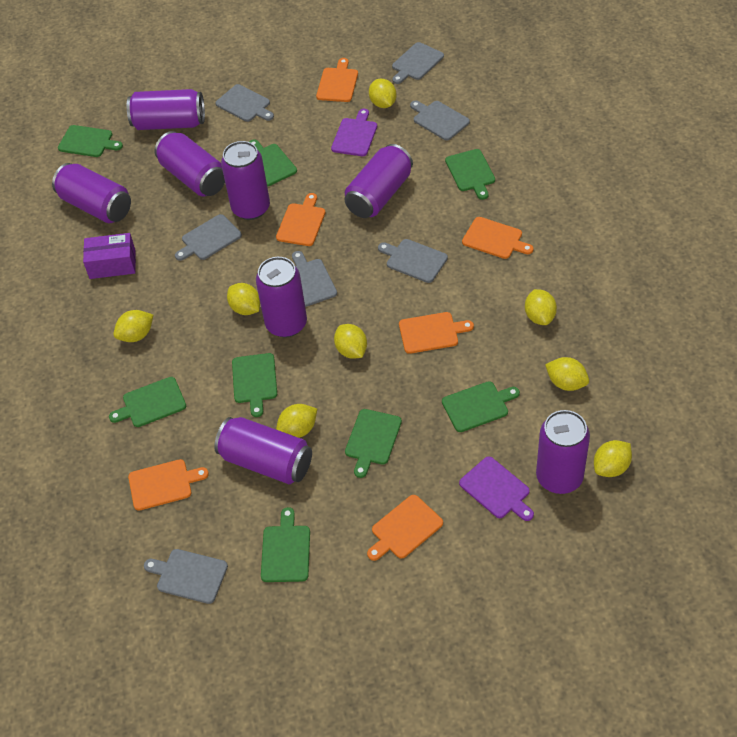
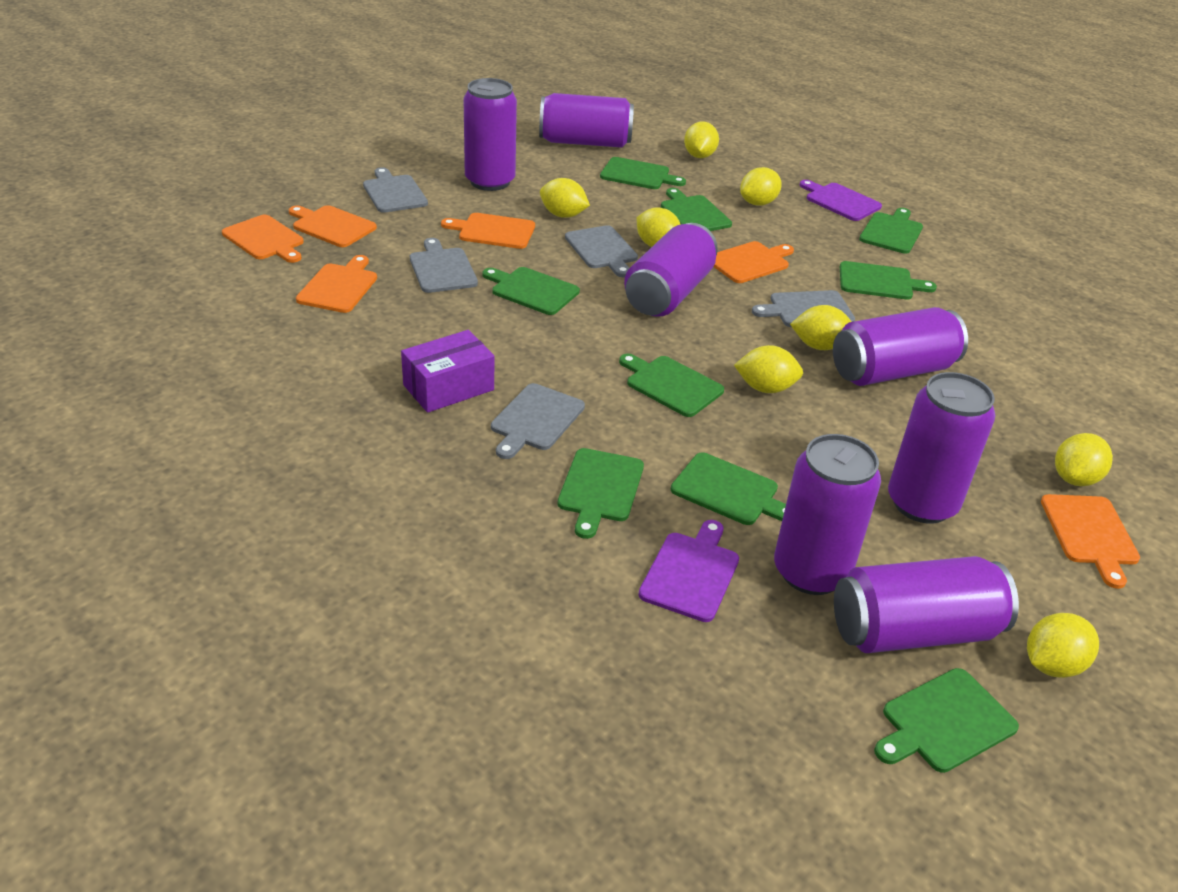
green cutting board: 8 -> 9
grey cutting board: 7 -> 5
purple can: 8 -> 7

